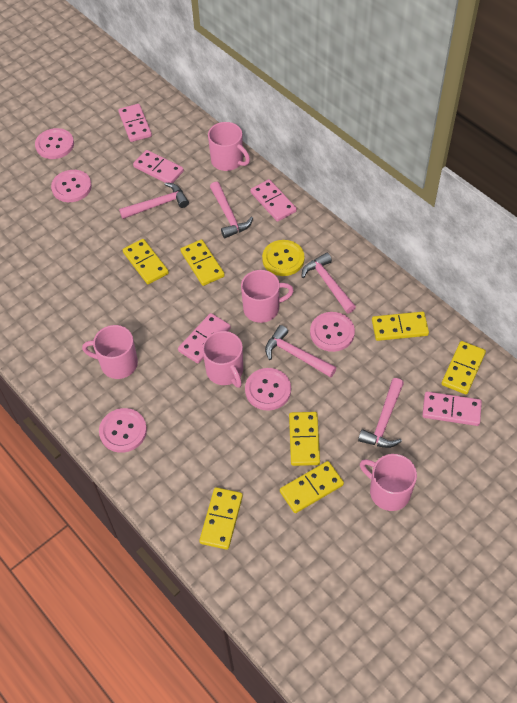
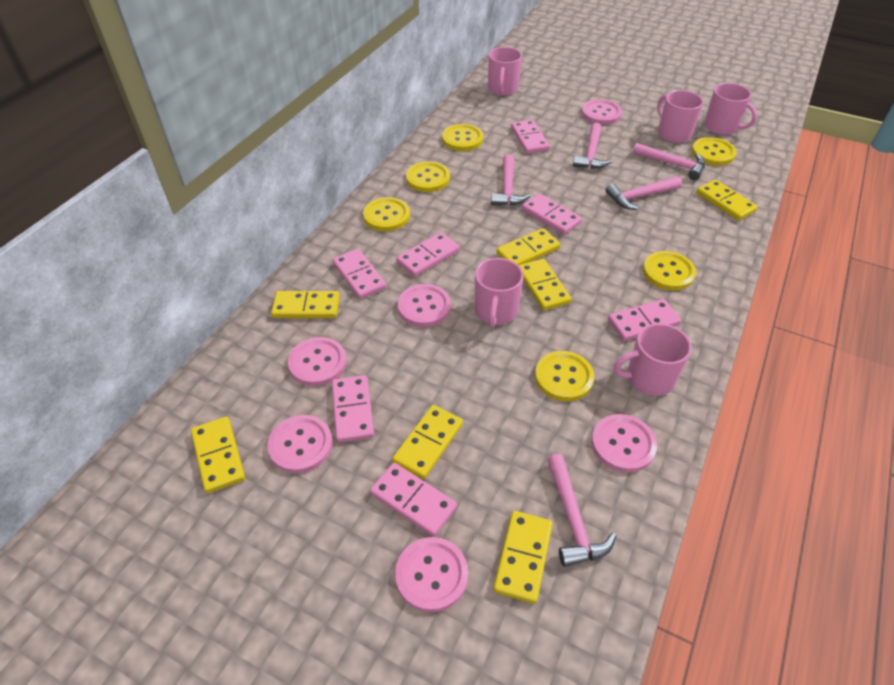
pink button: 5 -> 6
pink domino: 5 -> 7
yellow button: 1 -> 6

